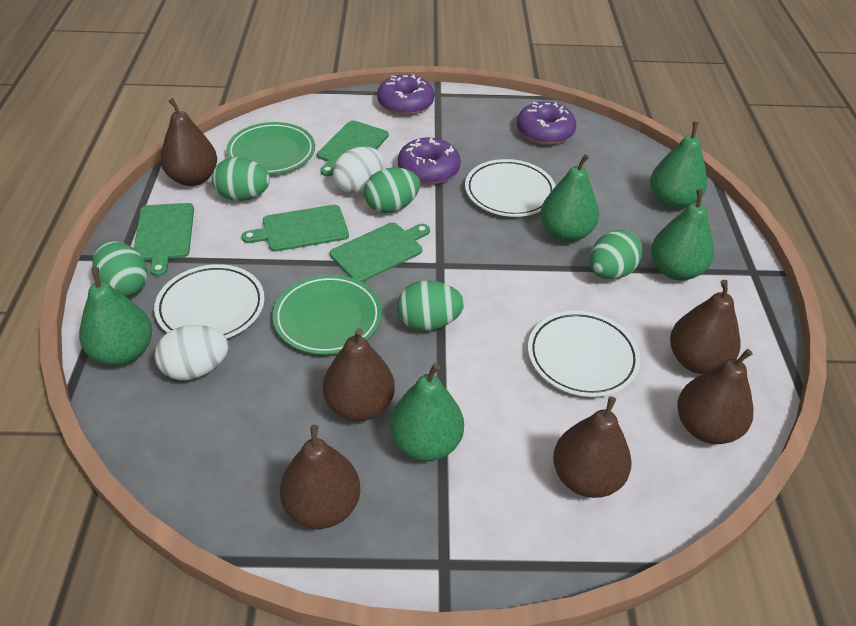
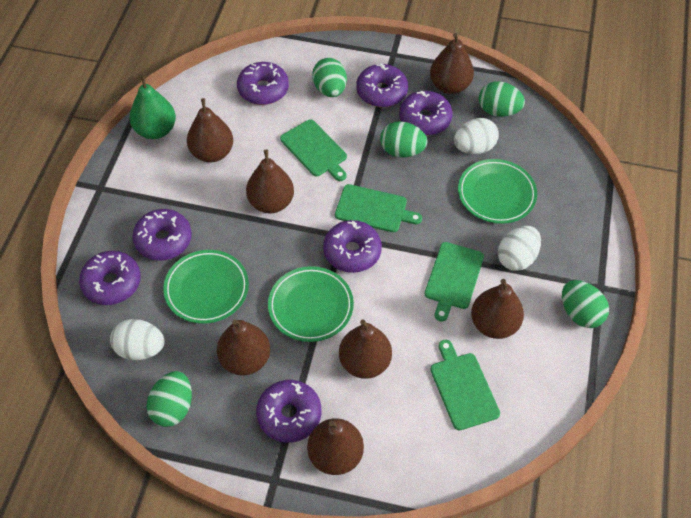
brown pear: 6 -> 7
green pear: 5 -> 1
green plate: 2 -> 3
purple donut: 3 -> 7
white egg: 2 -> 3
white plate: 3 -> 0

